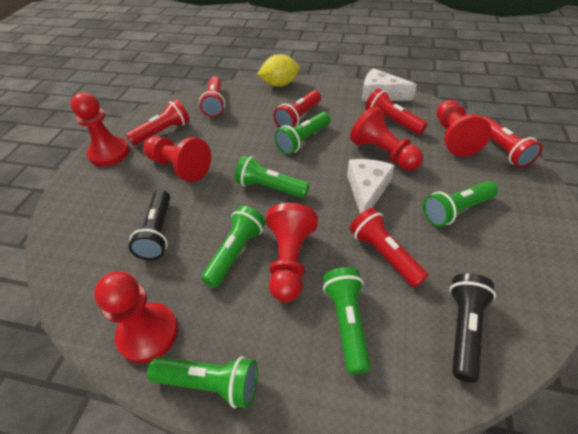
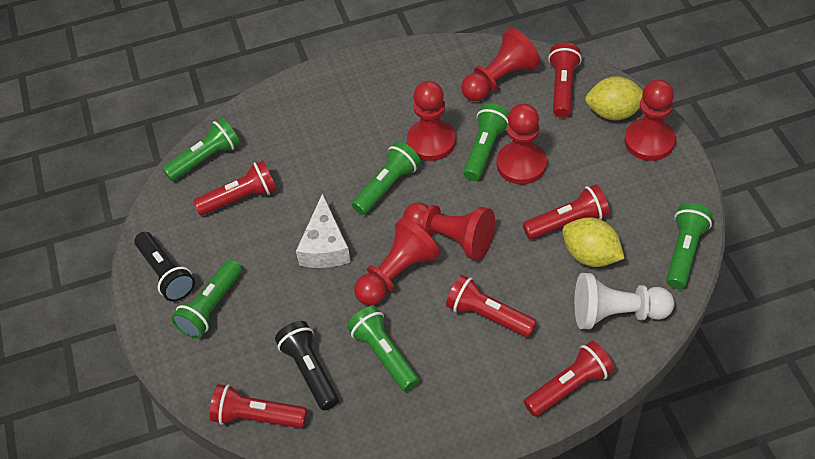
white cheese: 2 -> 1
white pawn: 0 -> 1
yellow lemon: 1 -> 2

